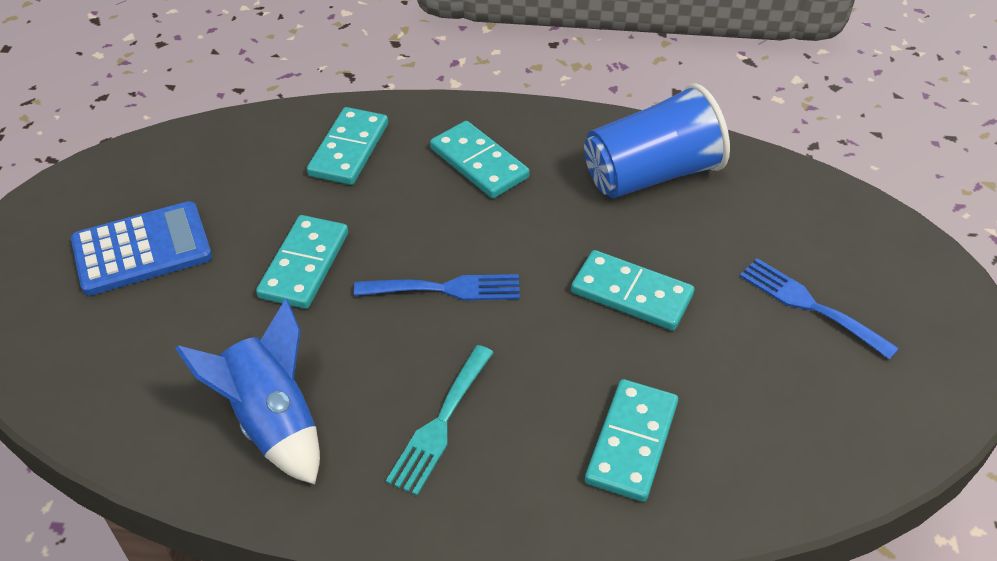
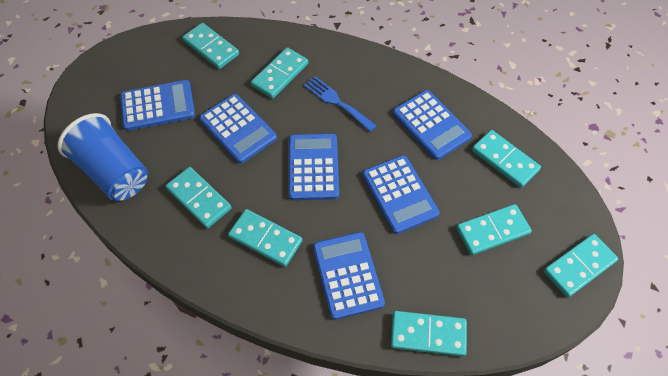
blue calculator: 1 -> 6
blue fork: 2 -> 1
blue rocket: 1 -> 0
turquoise domino: 5 -> 8
turquoise fork: 1 -> 0

